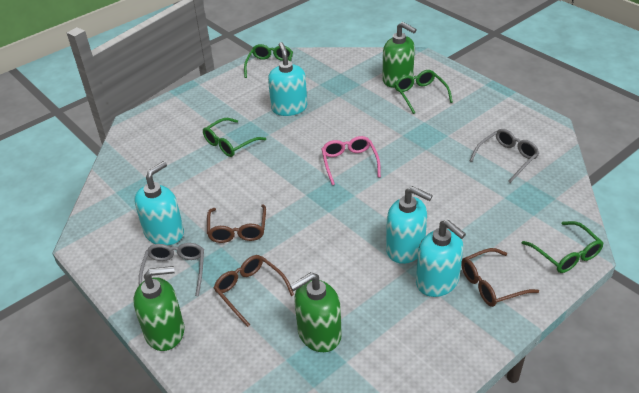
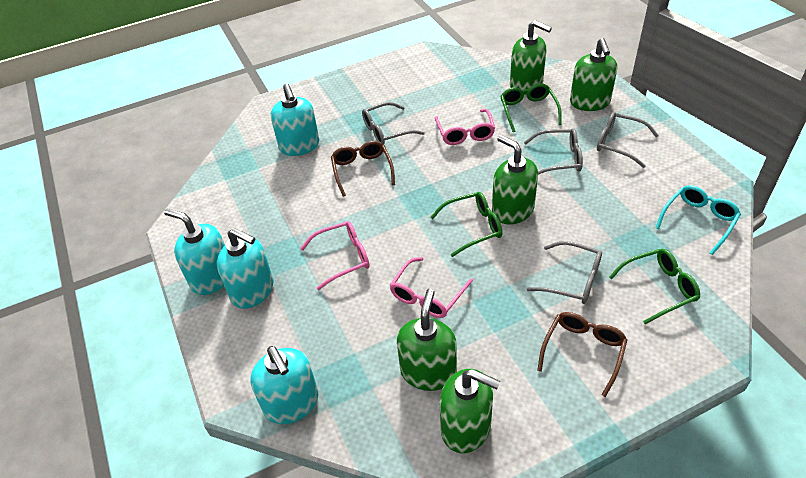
brown glasses: 3 -> 2
green glasses: 4 -> 3
green soap dispenser: 3 -> 5
grey glasses: 2 -> 4
pink glasses: 1 -> 3
turquoise glasses: 0 -> 1

